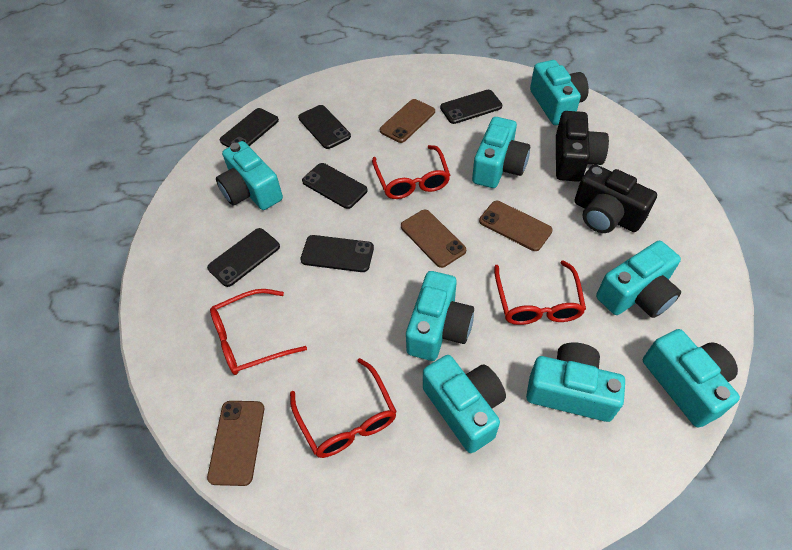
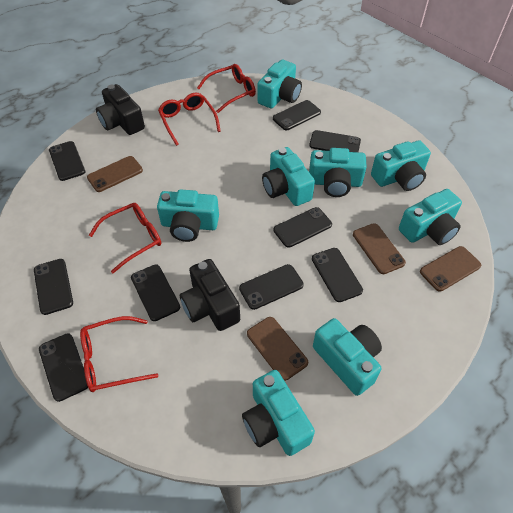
black phone: 6 -> 9

